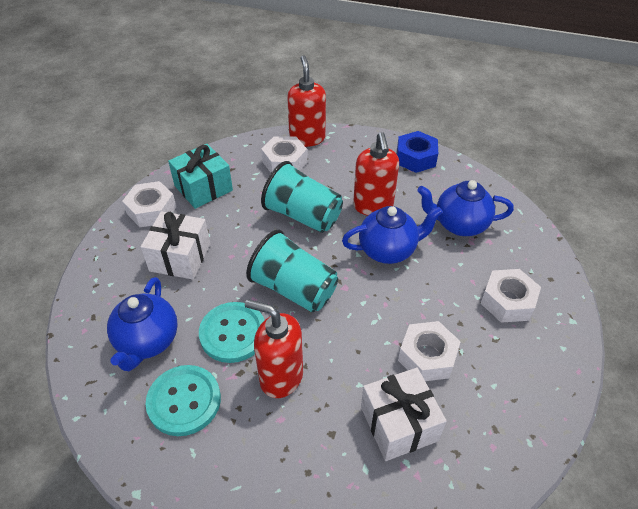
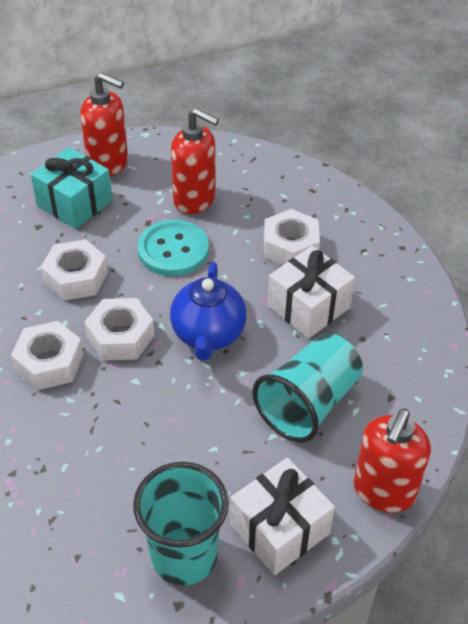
blue nut: 1 -> 0
blue teapot: 3 -> 1
turquoise button: 2 -> 1

